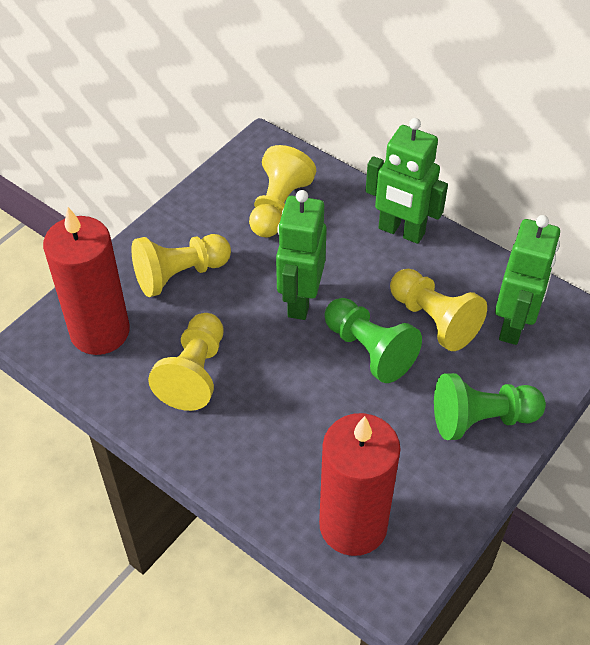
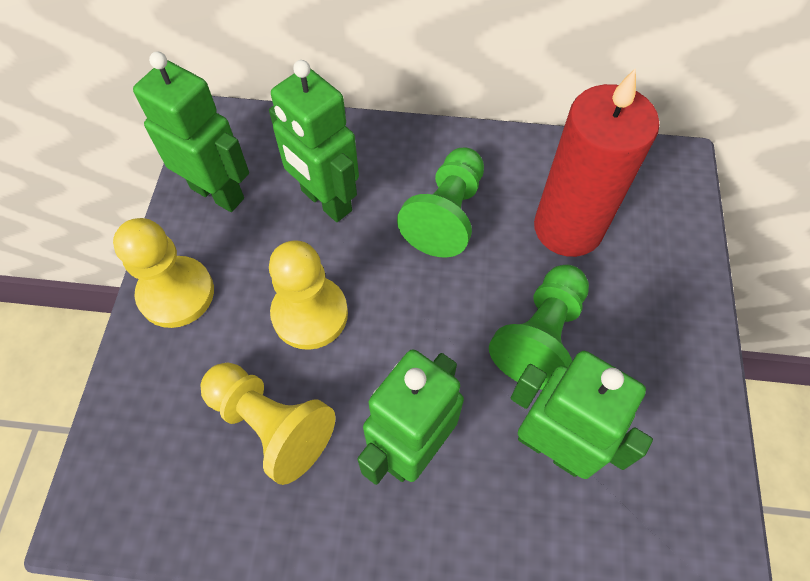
green robot: 3 -> 4
red candle: 2 -> 1
yellow pawn: 4 -> 3

